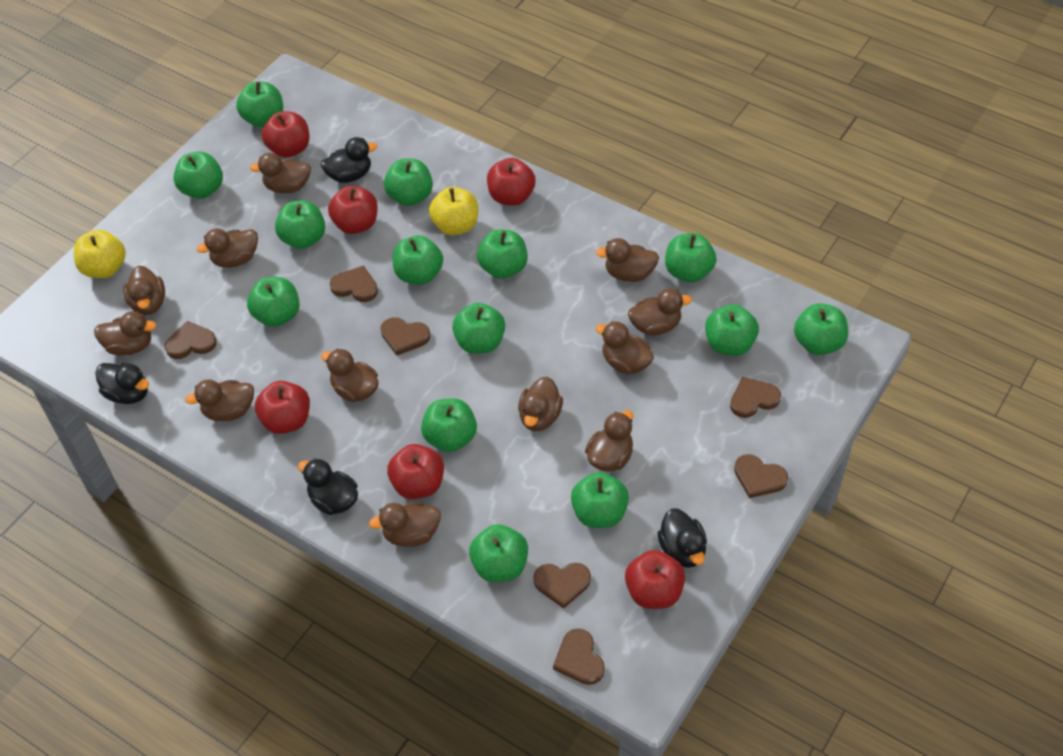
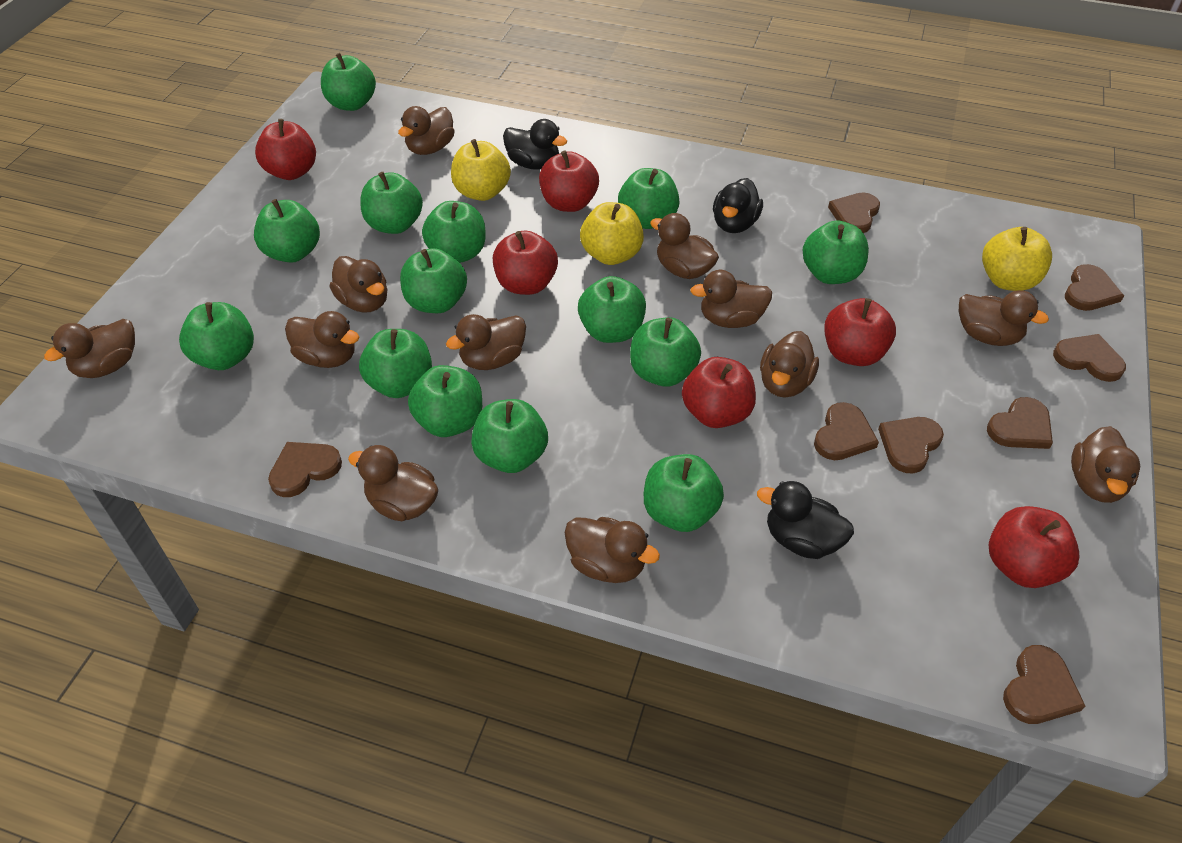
black duck: 4 -> 3
brown heart: 7 -> 8
yellow apple: 2 -> 3

